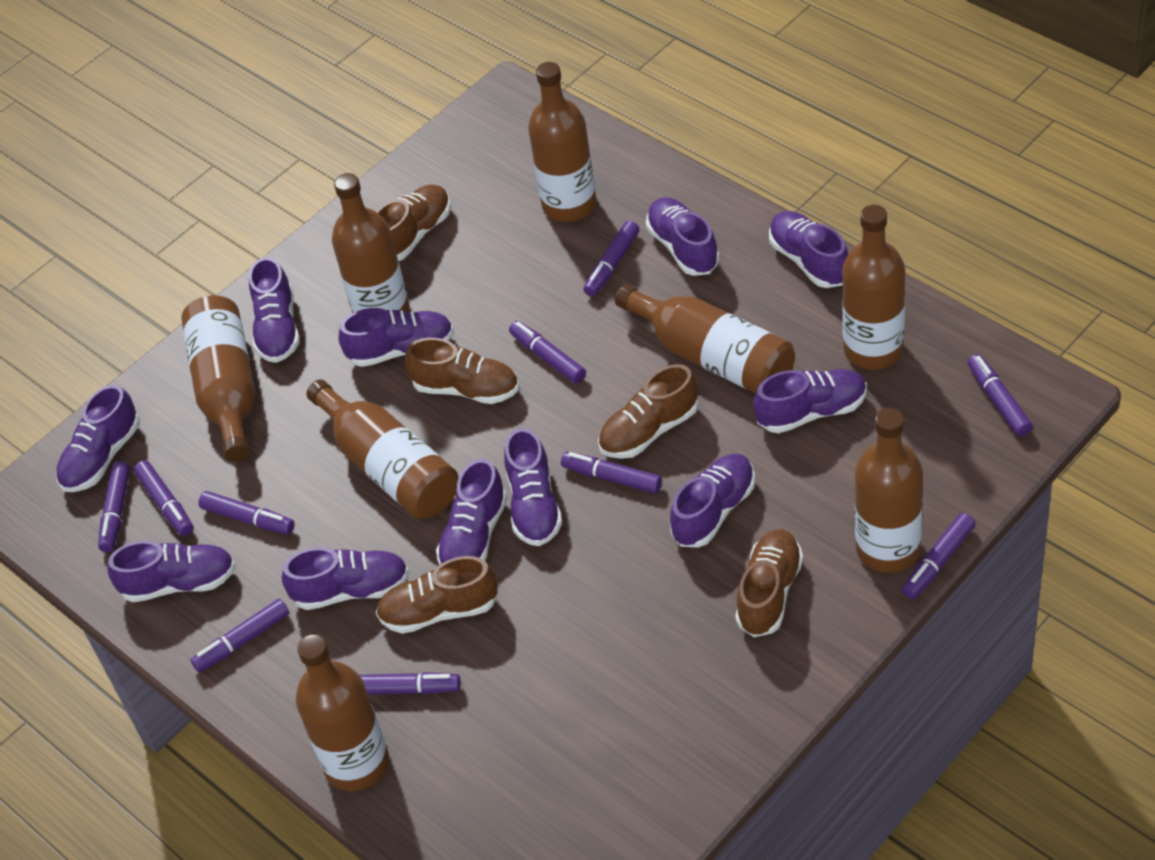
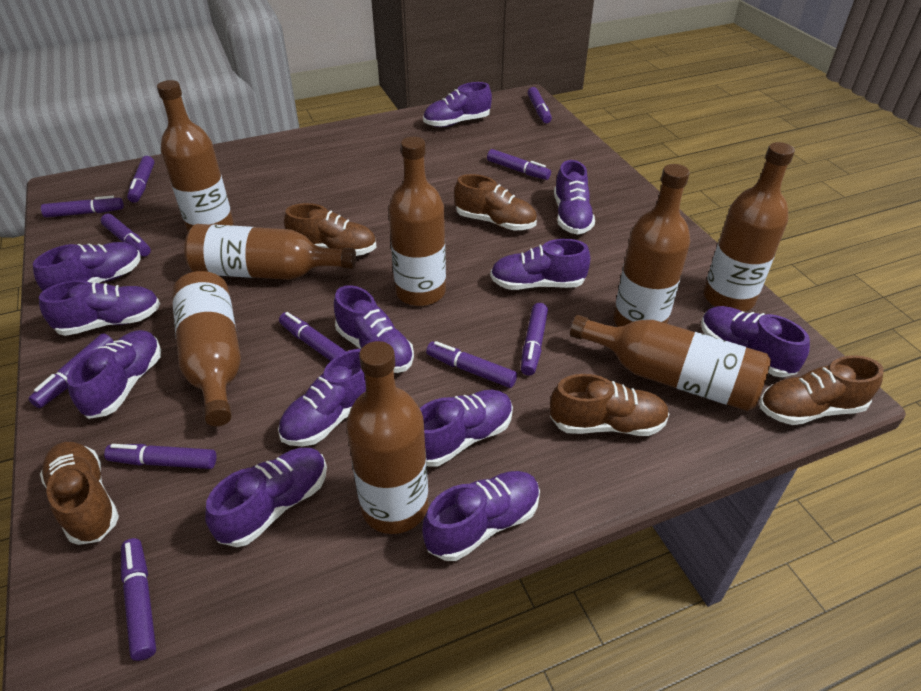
purple marker: 10 -> 11
purple shoe: 11 -> 12

